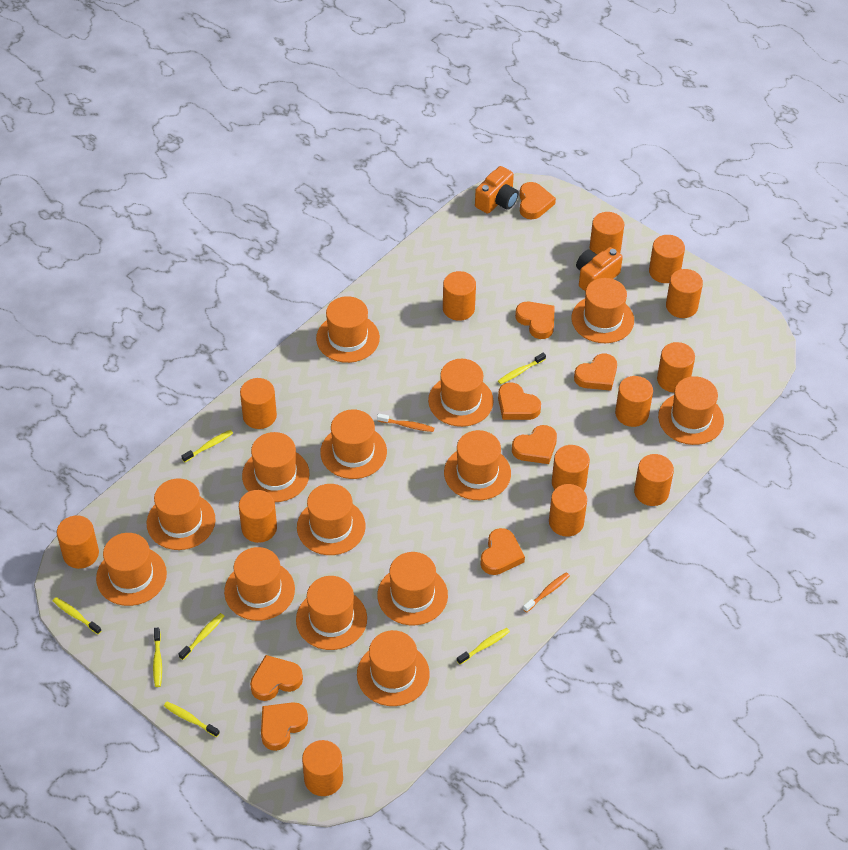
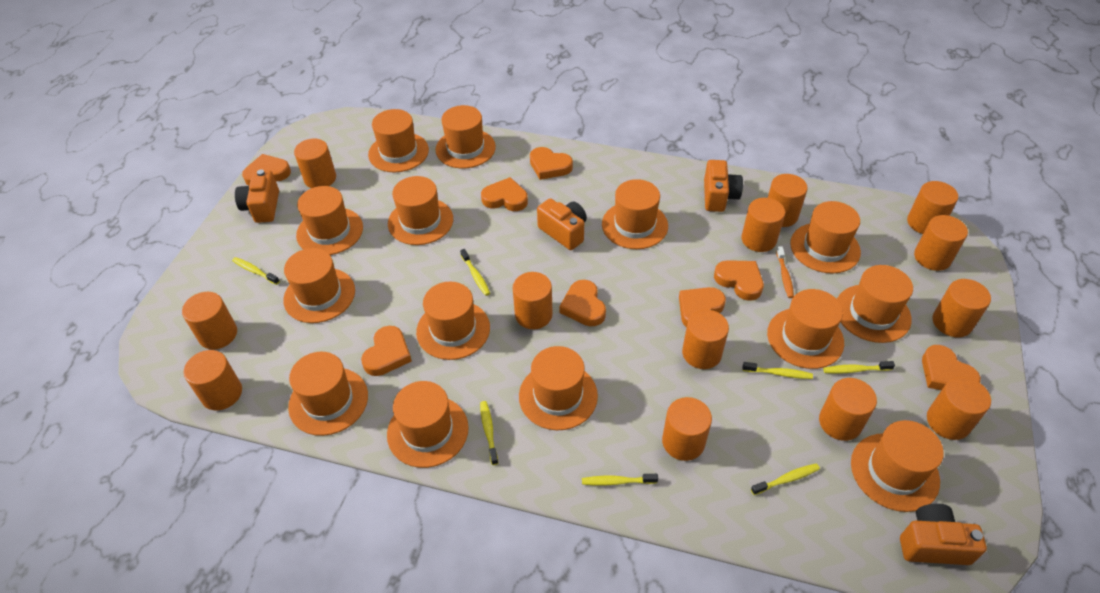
orange camera: 2 -> 4
orange toothbrush: 2 -> 1

